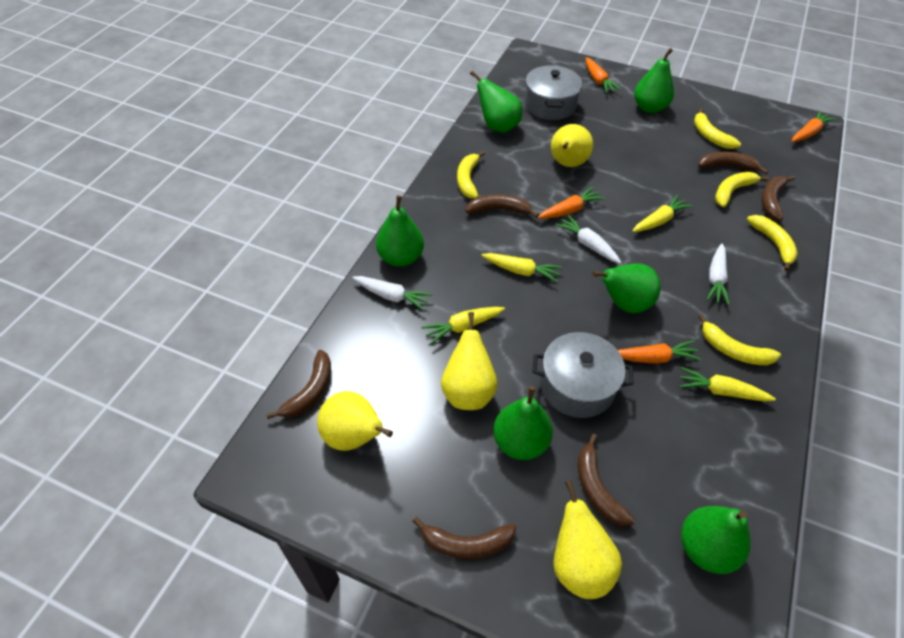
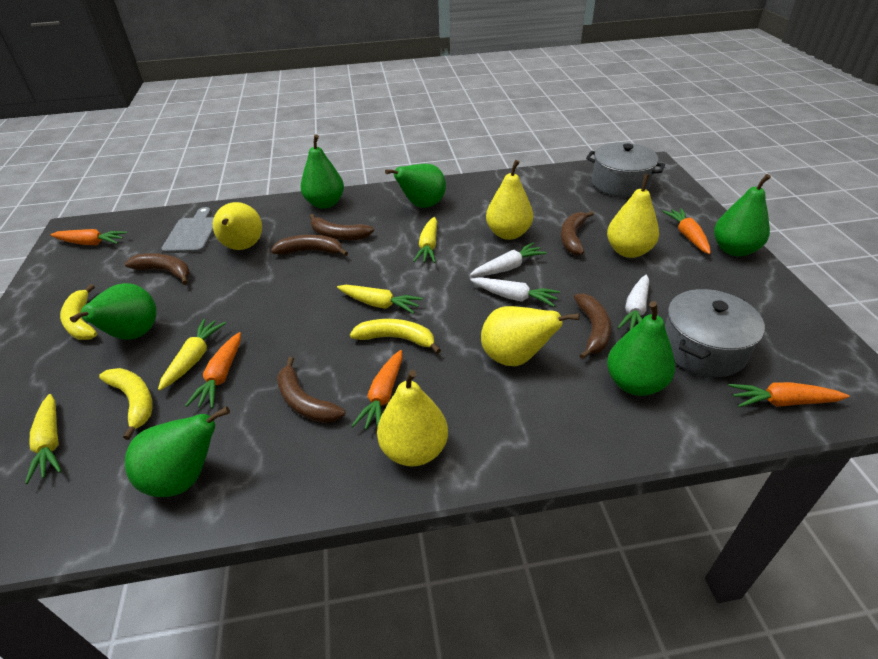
grey cutting board: 0 -> 1
orange carrot: 4 -> 5
yellow banana: 5 -> 3
yellow pear: 4 -> 5

